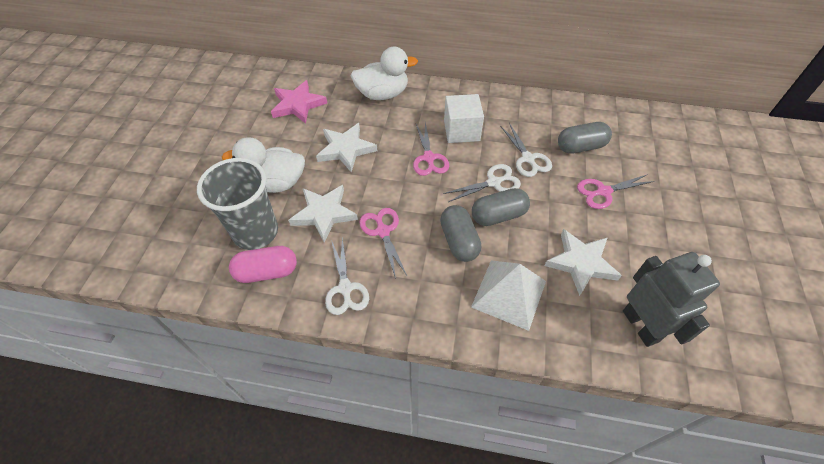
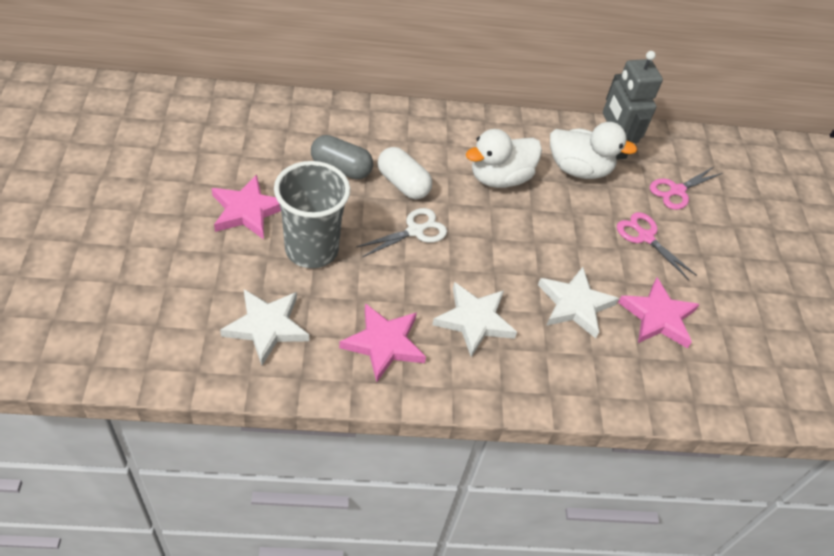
grey capsule: 3 -> 1
pink capsule: 1 -> 0
pink scissors: 3 -> 2
pink star: 1 -> 3
white capsule: 0 -> 1
white cube: 1 -> 0
white pyramid: 1 -> 0
white scissors: 3 -> 1

